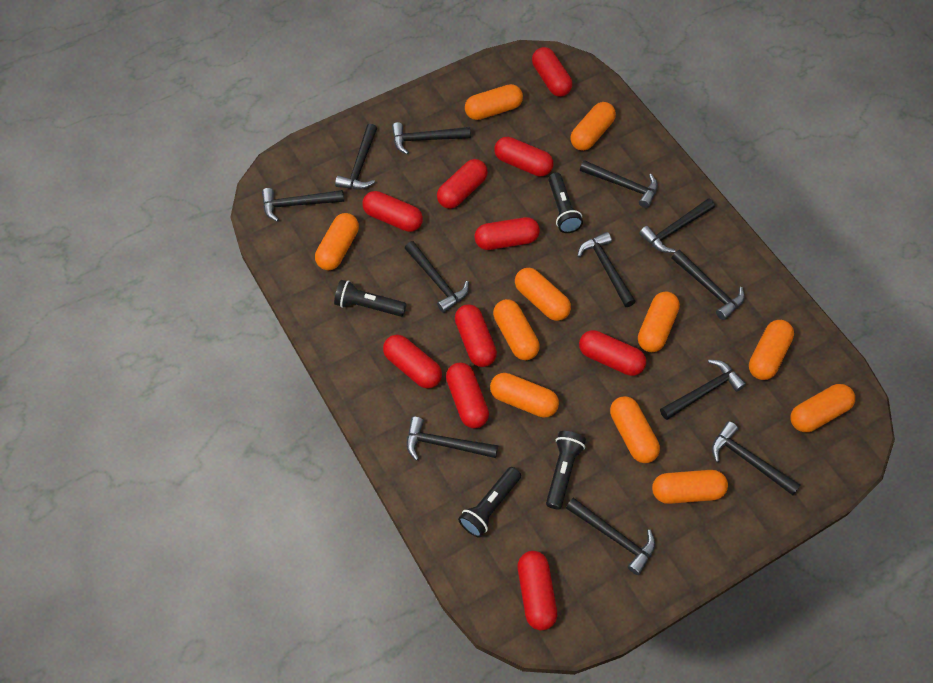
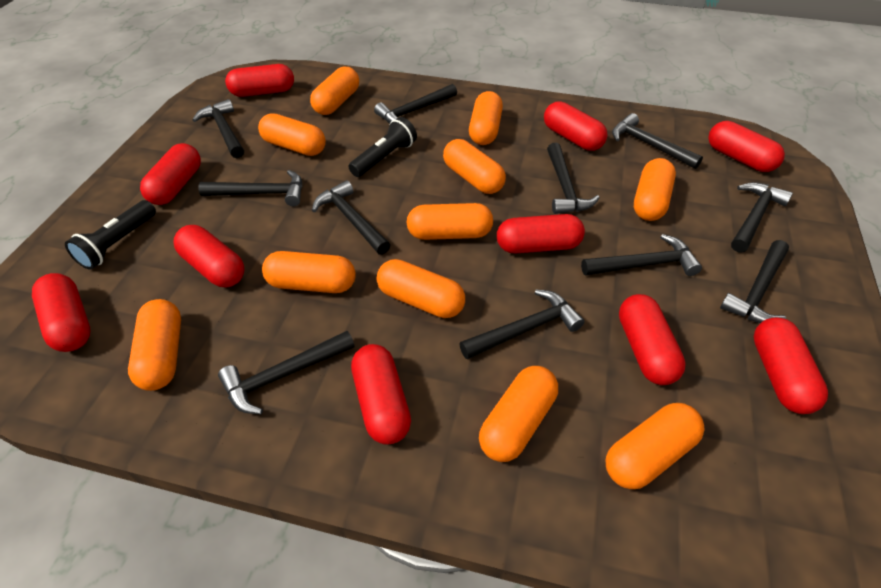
black flashlight: 4 -> 2
black hammer: 12 -> 11

